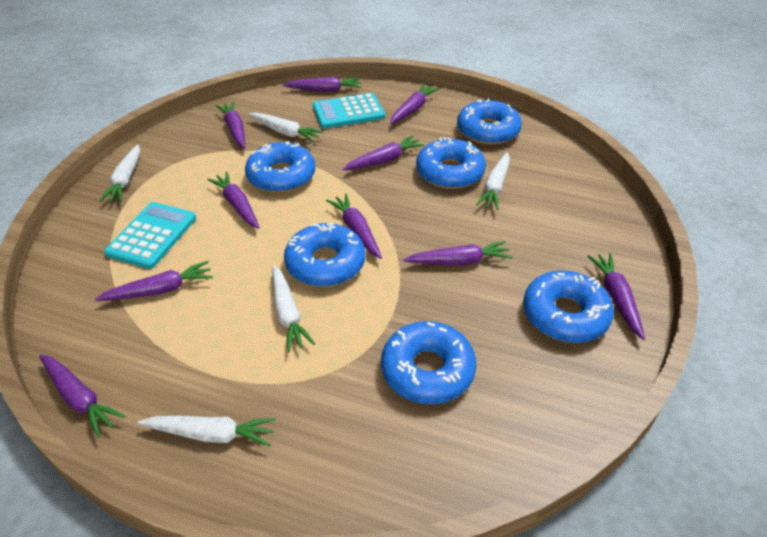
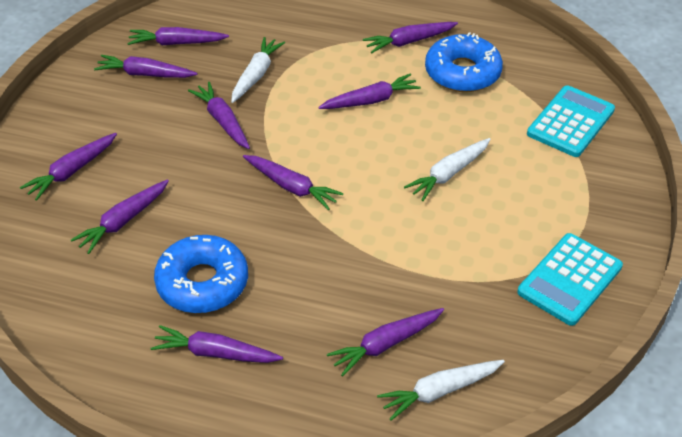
blue donut: 6 -> 2
white carrot: 5 -> 3

